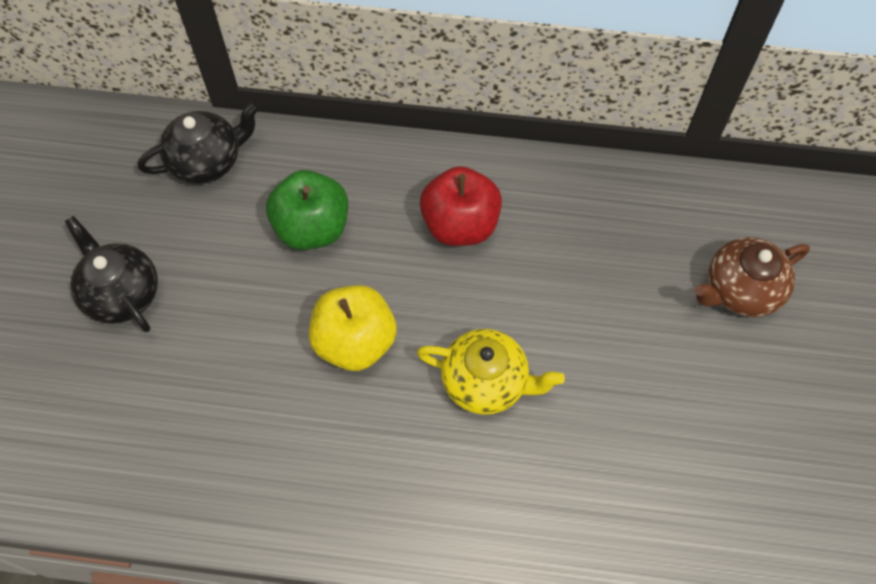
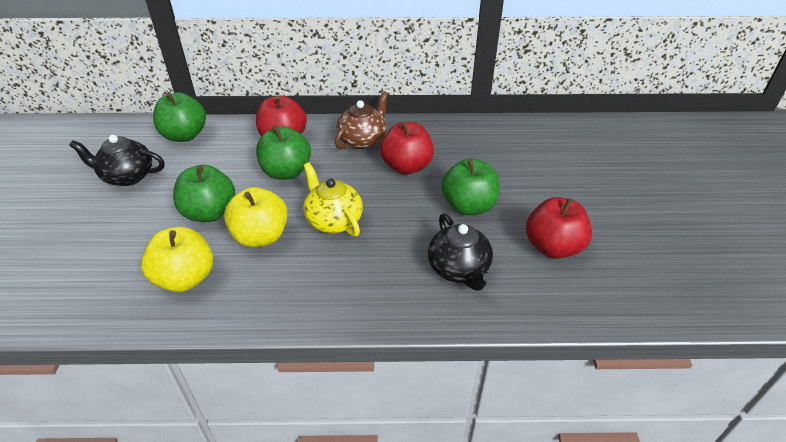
green apple: 1 -> 4
red apple: 1 -> 3
yellow apple: 1 -> 2

